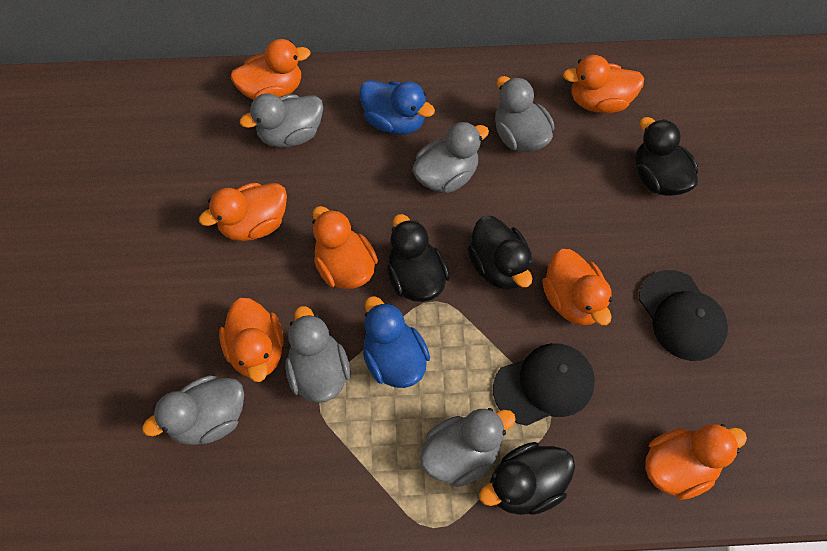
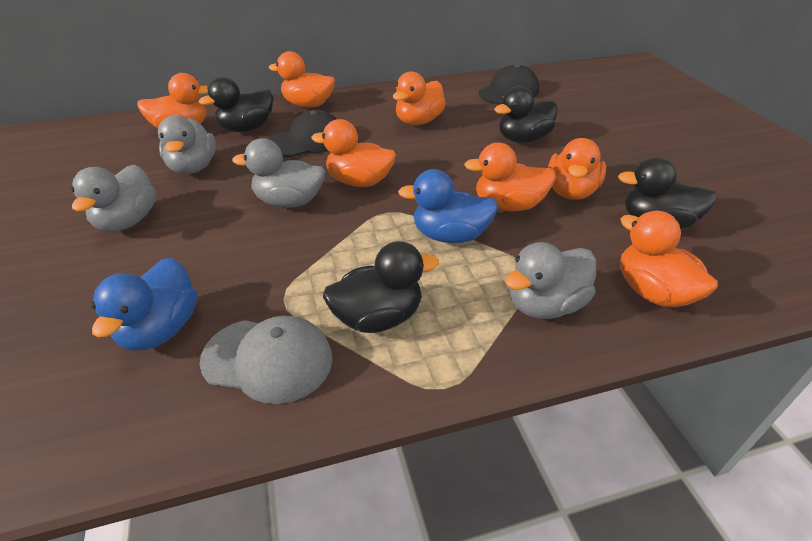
grey cap: 0 -> 1
grey duck: 6 -> 4

